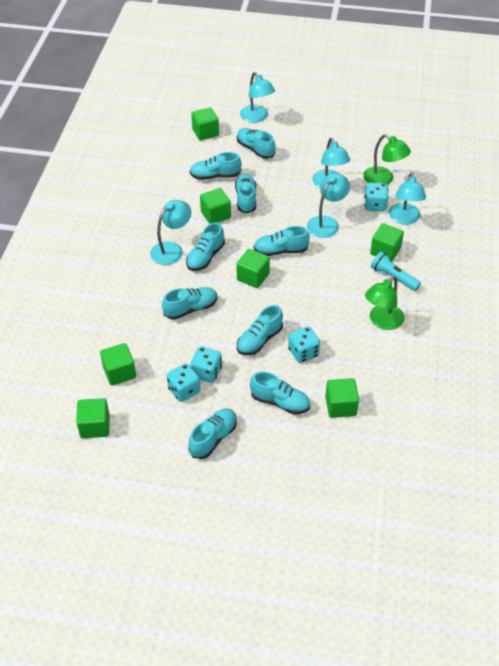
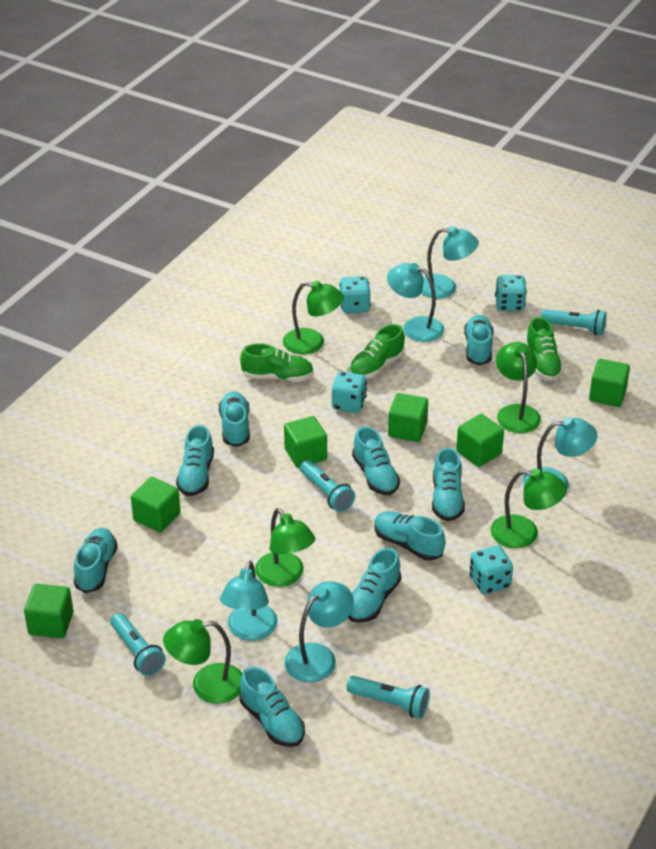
green cube: 7 -> 6
green lamp: 2 -> 5
green shoe: 0 -> 3
turquoise flashlight: 1 -> 4

